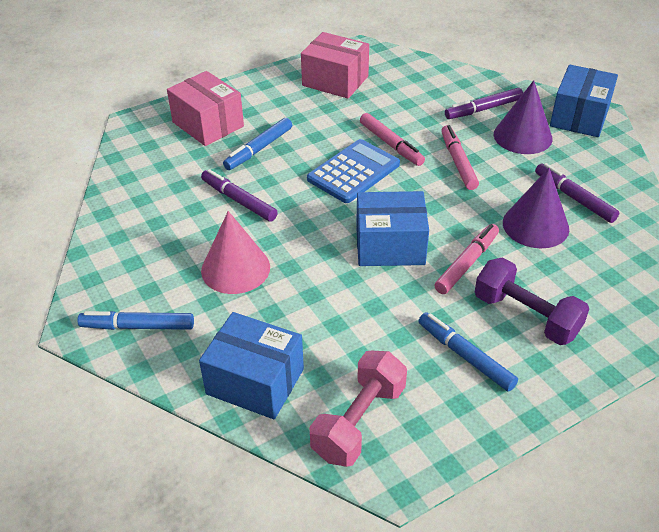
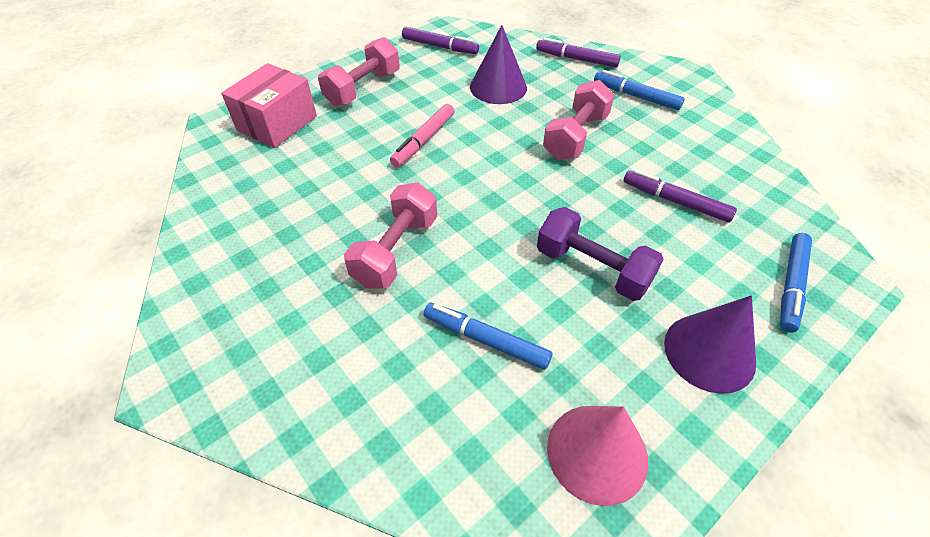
blue box: 3 -> 0
blue calculator: 1 -> 0
pink box: 2 -> 1
pink dumbbell: 1 -> 3
pink marker: 3 -> 1

